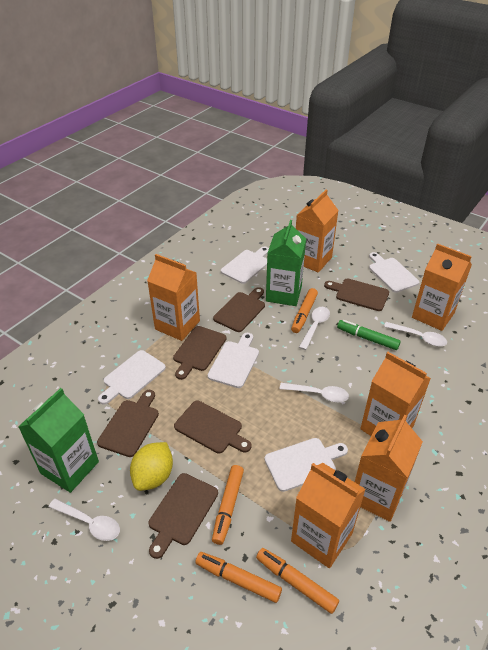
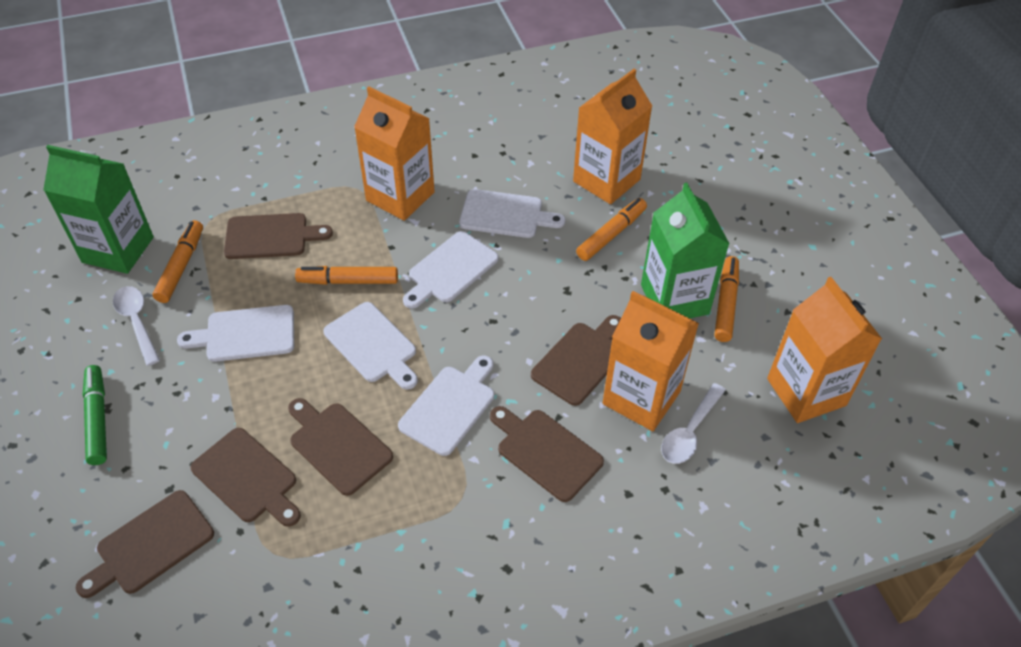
orange carton: 6 -> 4
white spoon: 4 -> 2
yellow lemon: 1 -> 0

